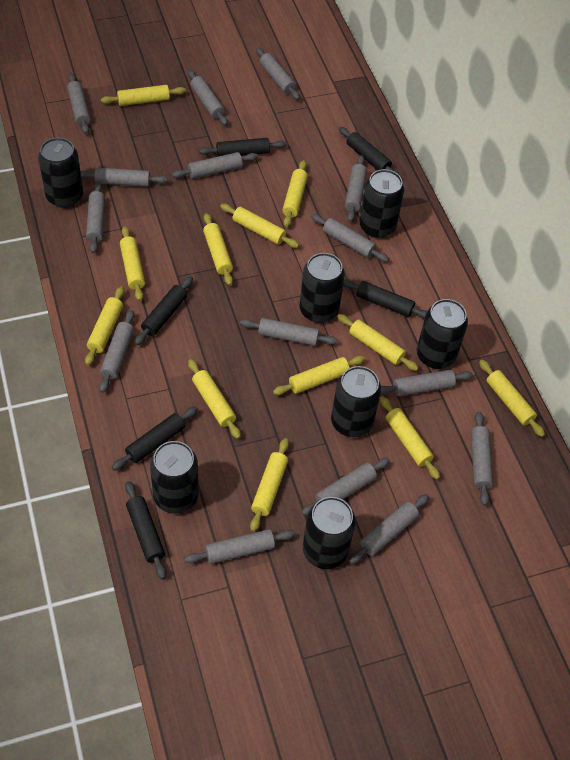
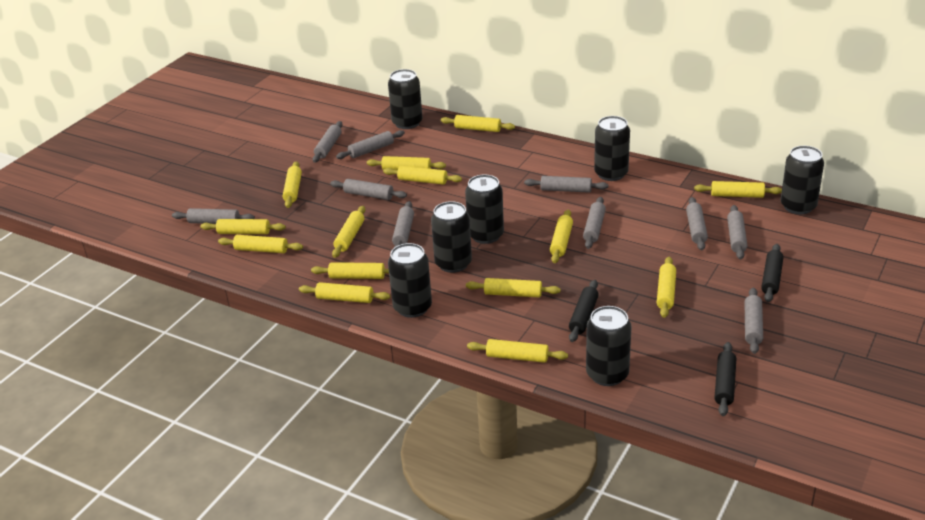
black rolling pin: 6 -> 3
grey rolling pin: 15 -> 10
yellow rolling pin: 12 -> 14

